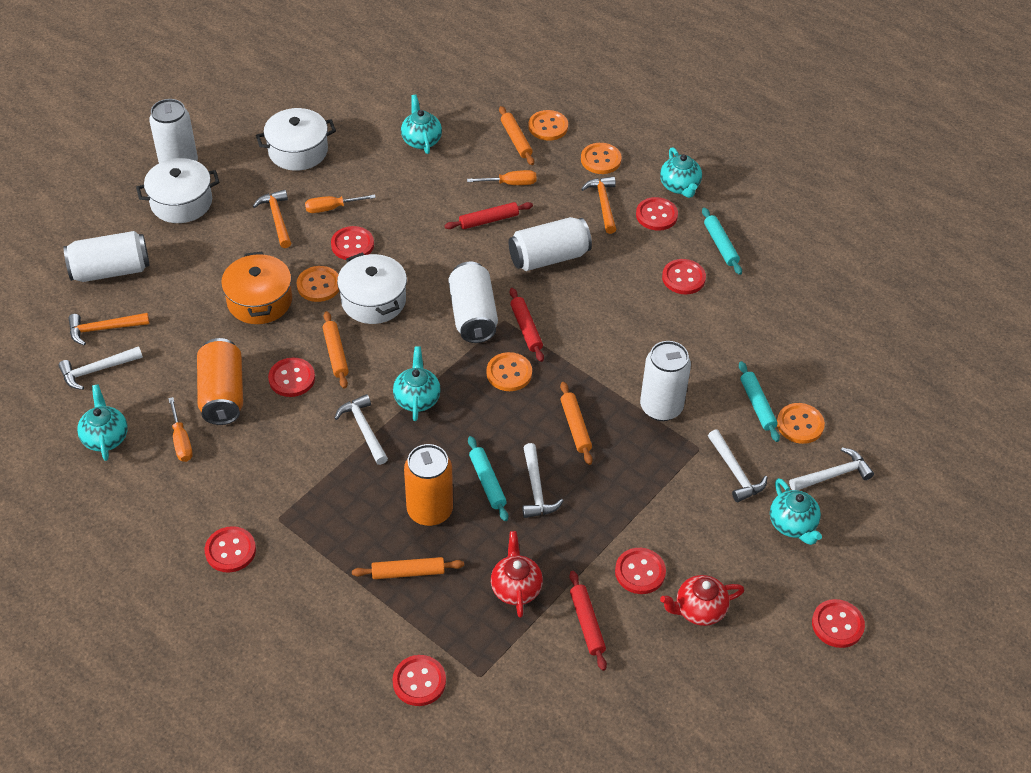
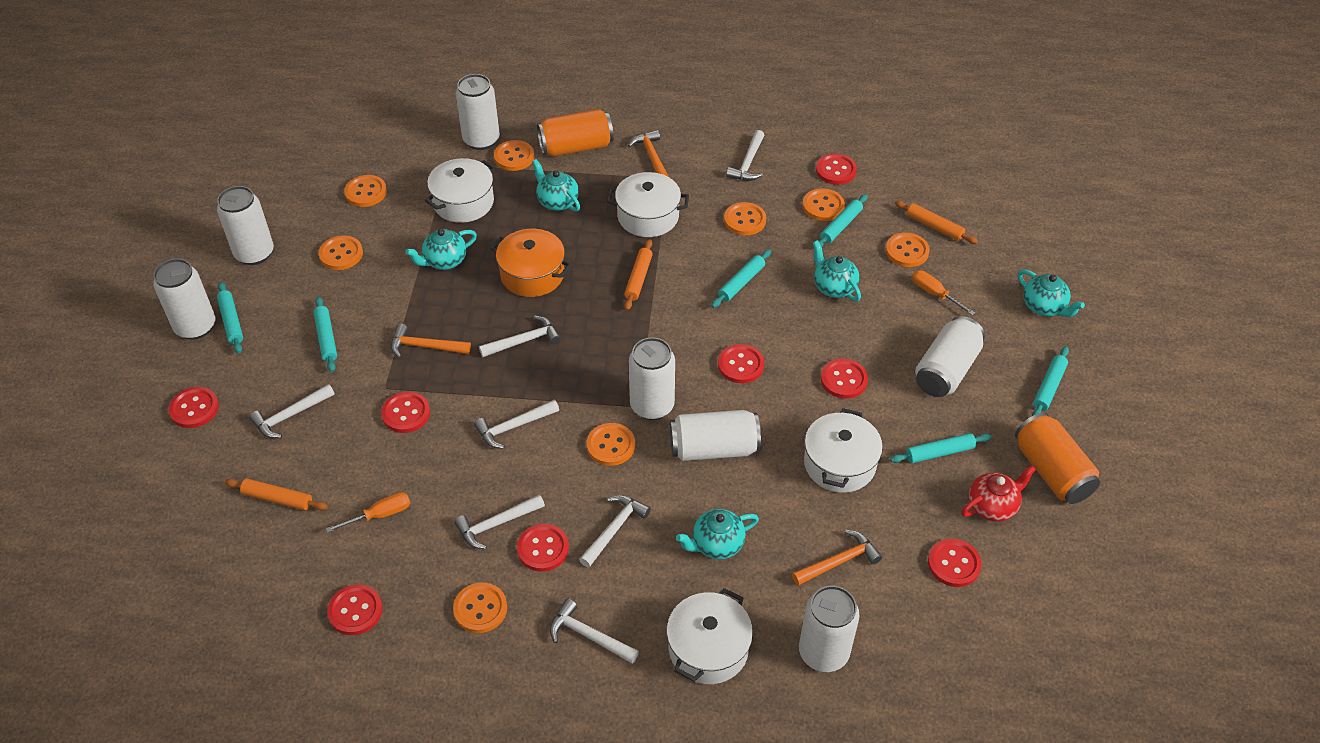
orange button: 5 -> 8
orange rolling pin: 4 -> 3
orange screwdriver: 3 -> 2
red rolling pin: 3 -> 0
red teapot: 2 -> 1
turquoise rolling pin: 3 -> 6
white can: 5 -> 7
white hammer: 5 -> 7
white pot: 3 -> 4

